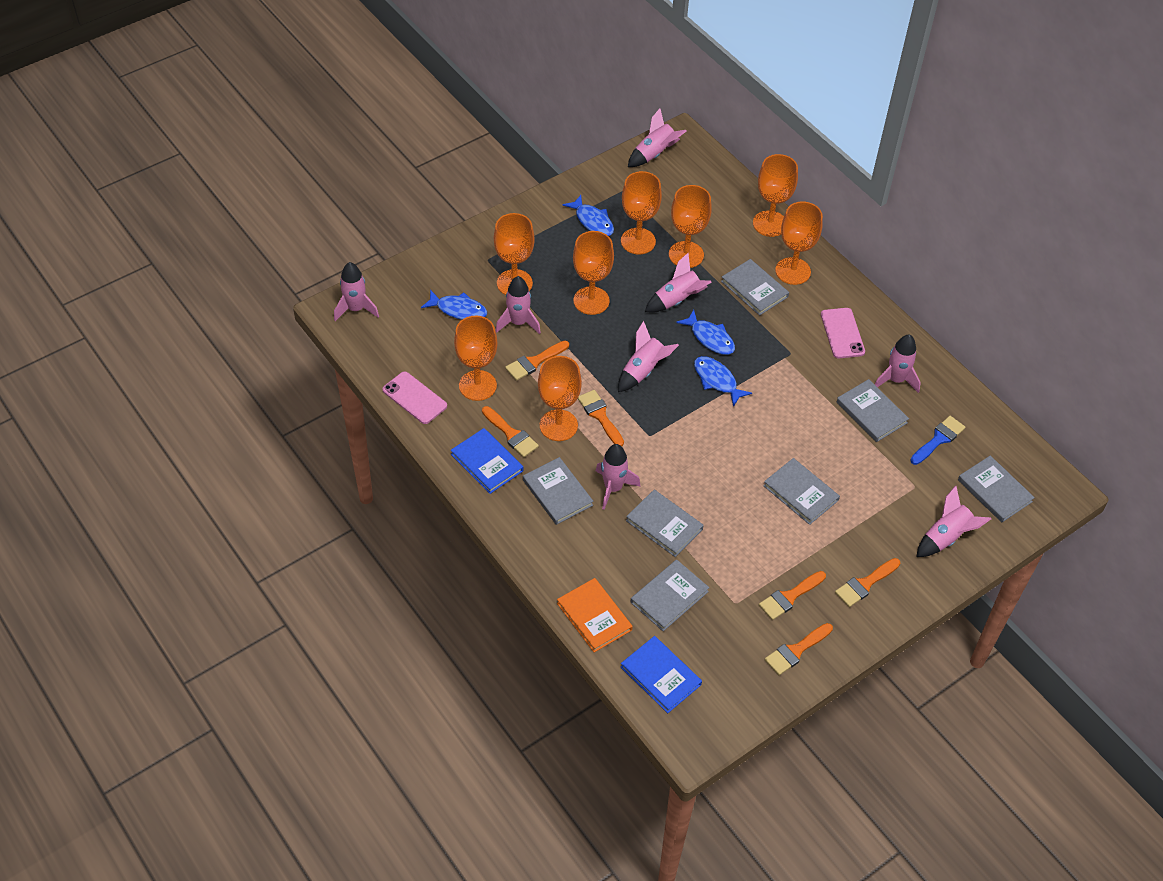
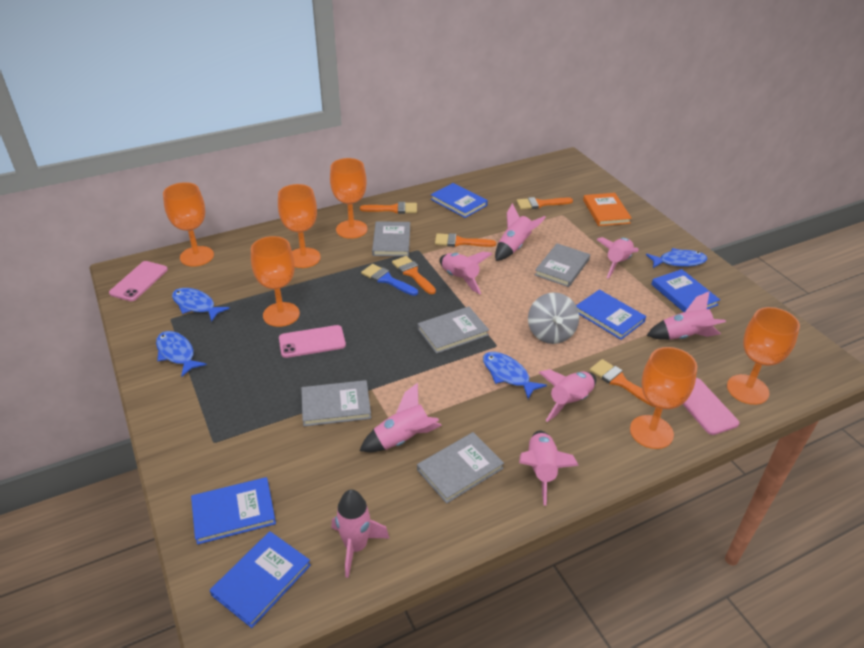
blue book: 2 -> 5
grey book: 7 -> 5
grey spinning top: 0 -> 1
orange brush: 6 -> 5
orange goblet: 8 -> 6
pink phone: 2 -> 3

